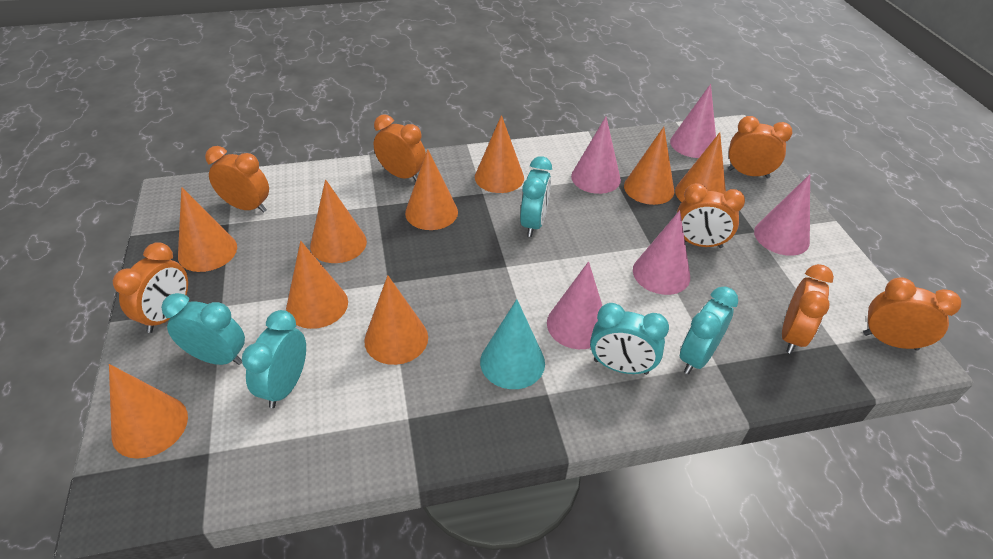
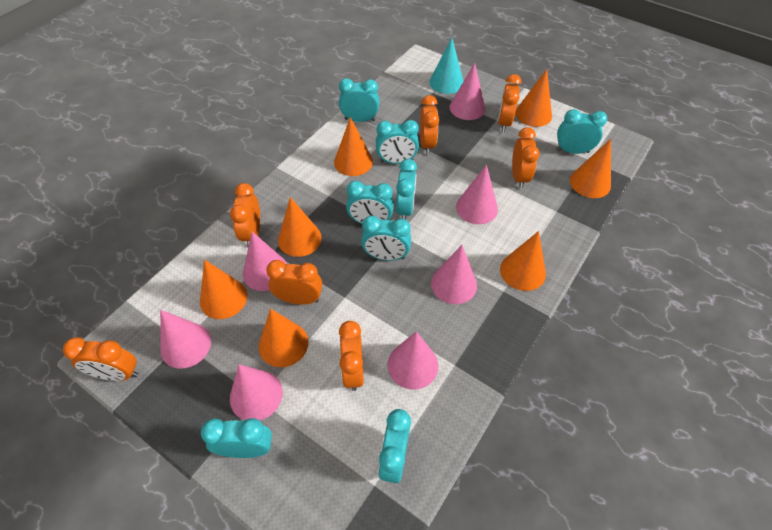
orange cone: 9 -> 7
pink cone: 5 -> 7
turquoise clock: 5 -> 8

